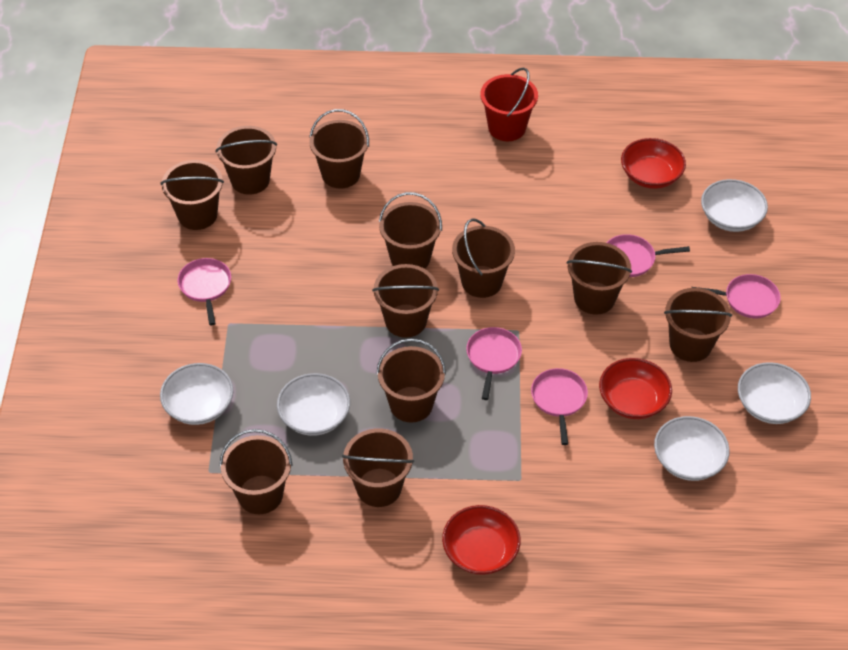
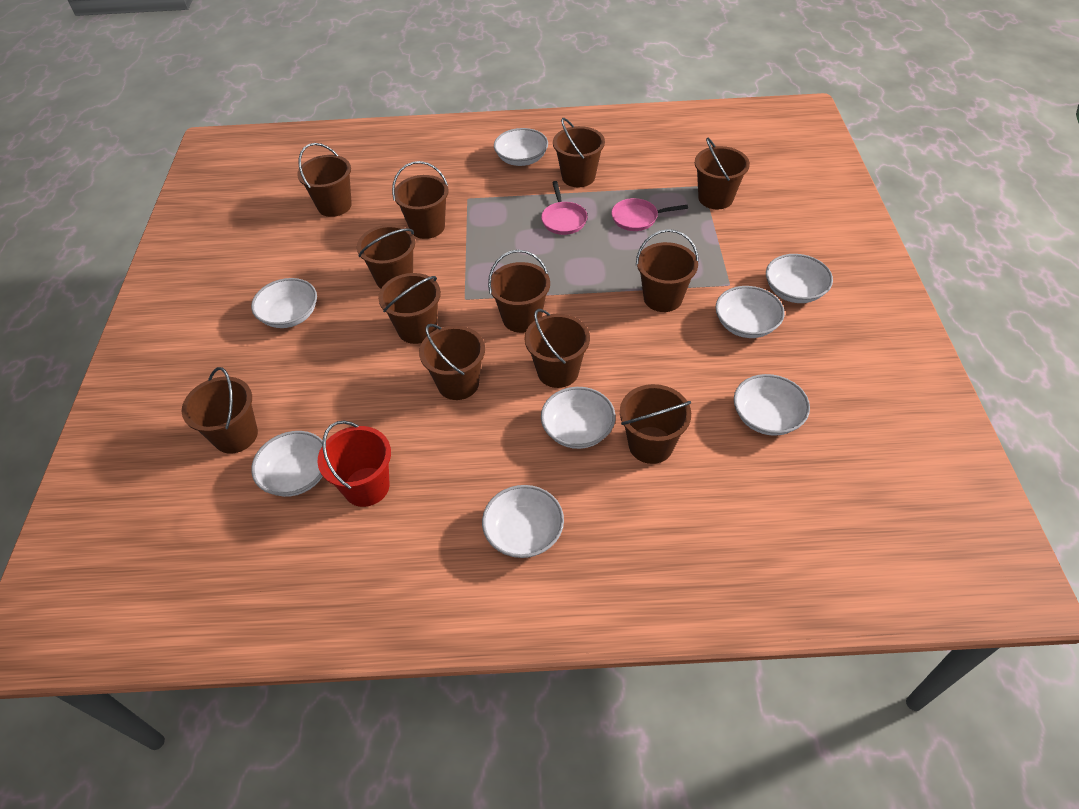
brown bucket: 11 -> 12
pink pan: 5 -> 2
red bowl: 3 -> 0
white bowl: 5 -> 8

